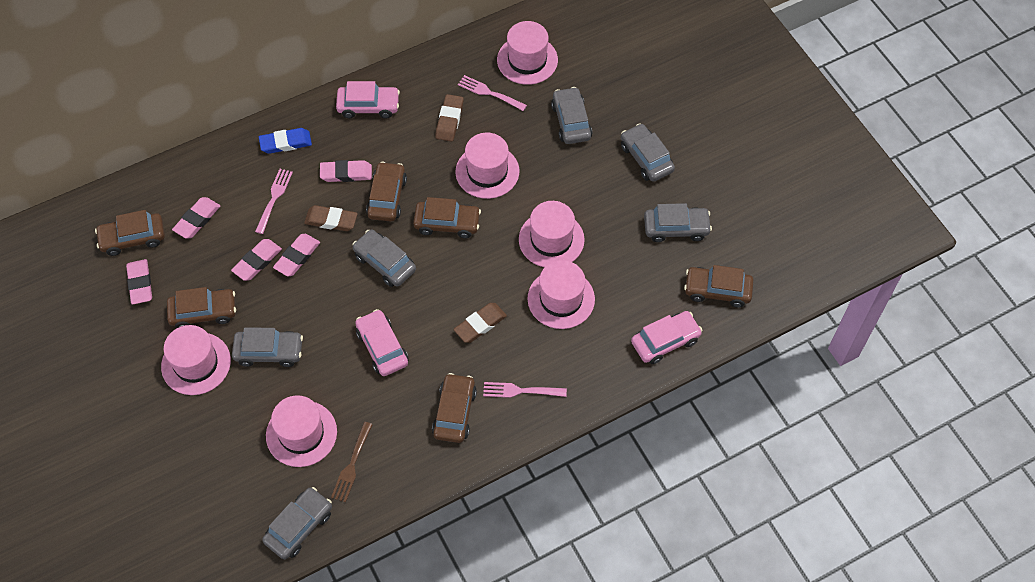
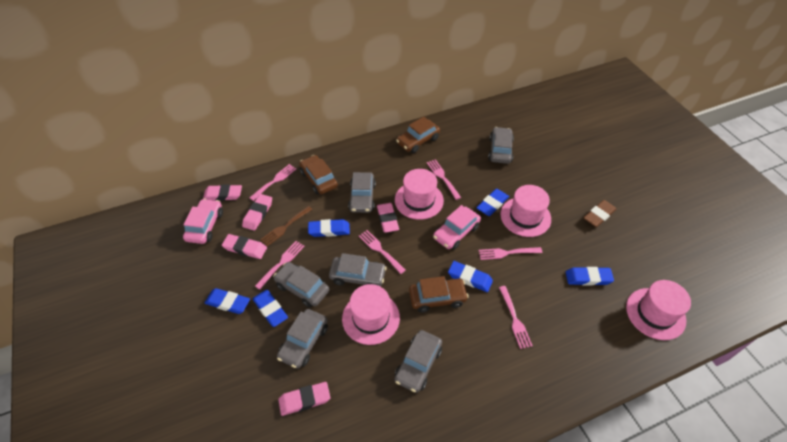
blue eraser: 1 -> 6
brown car: 6 -> 3
brown eraser: 3 -> 1
pink car: 3 -> 2
pink fork: 3 -> 6
pink hat: 6 -> 4

